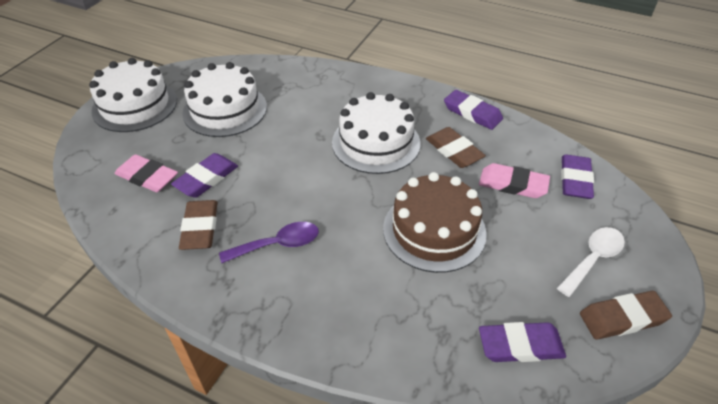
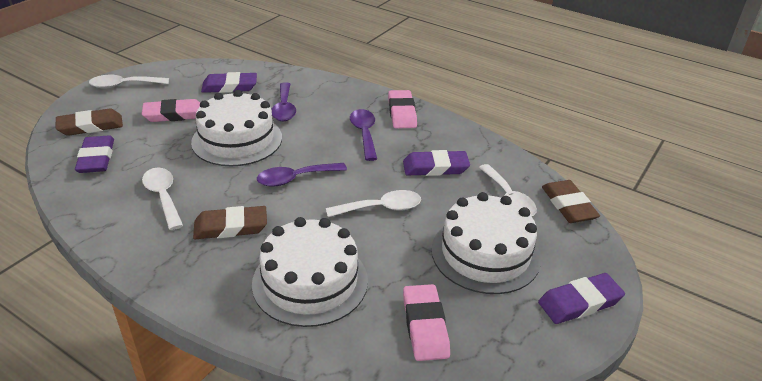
brown cake: 1 -> 0
pink eraser: 2 -> 3
purple spoon: 1 -> 3
white spoon: 1 -> 4

